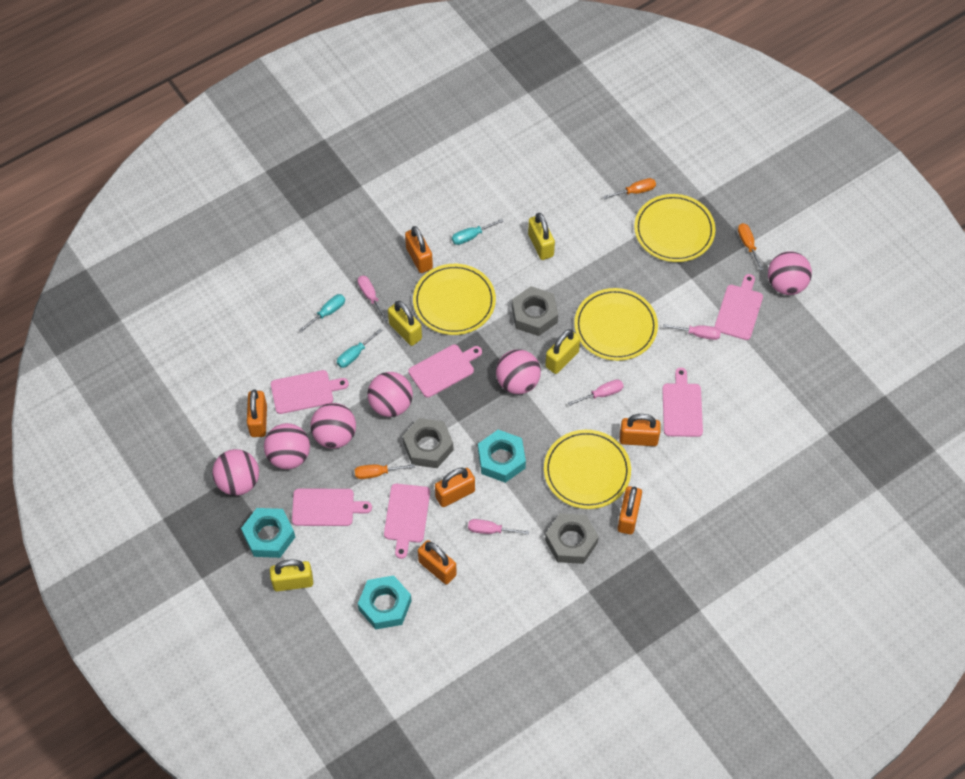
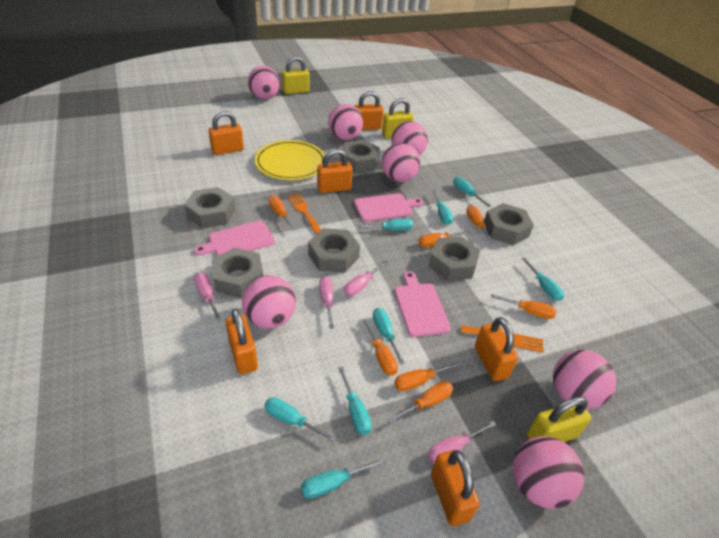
grey nut: 3 -> 6
orange fork: 0 -> 2
orange screwdriver: 3 -> 7
pink ball: 6 -> 7
pink cutting board: 6 -> 3
turquoise nut: 3 -> 0
turquoise screwdriver: 3 -> 8
yellow padlock: 4 -> 3
yellow plate: 4 -> 1

